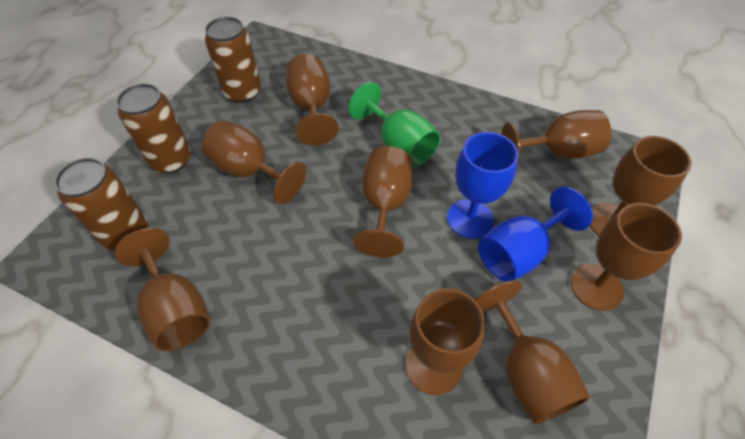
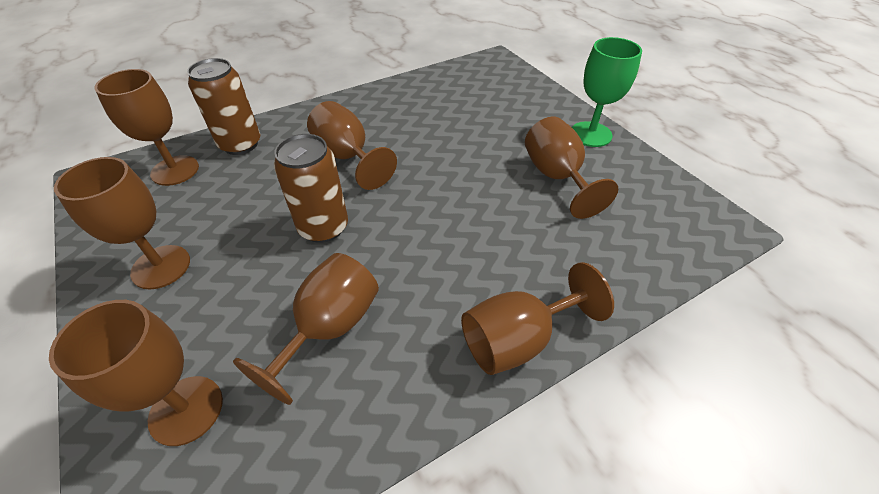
blue goblet: 2 -> 0
brown can: 3 -> 2
brown goblet: 9 -> 7

